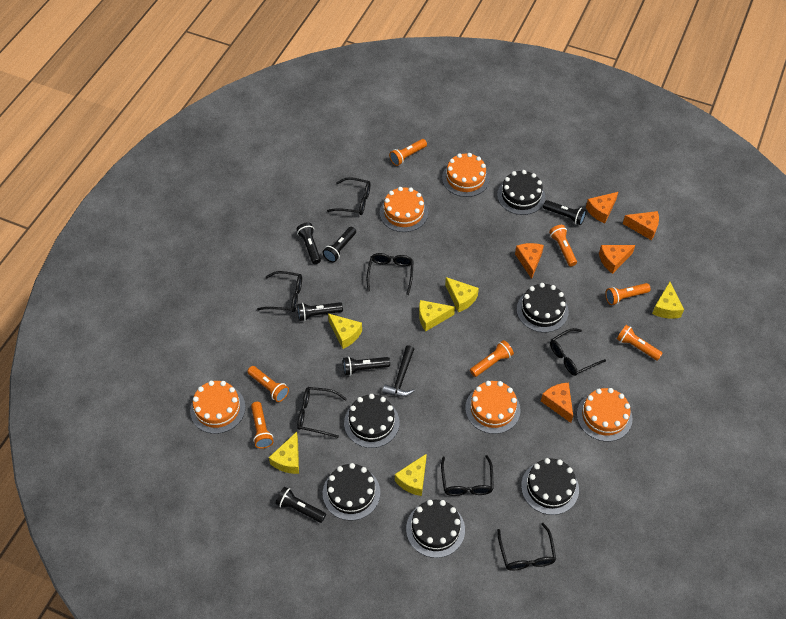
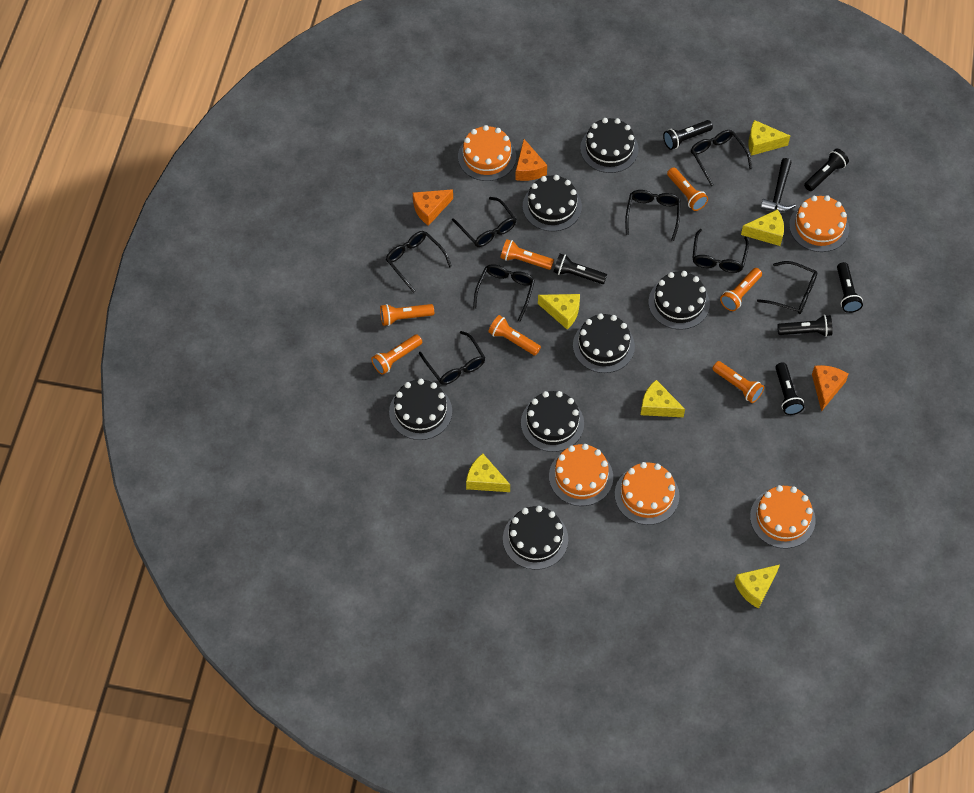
black cake: 6 -> 7
black glasses: 7 -> 8
orange cheese: 5 -> 3

